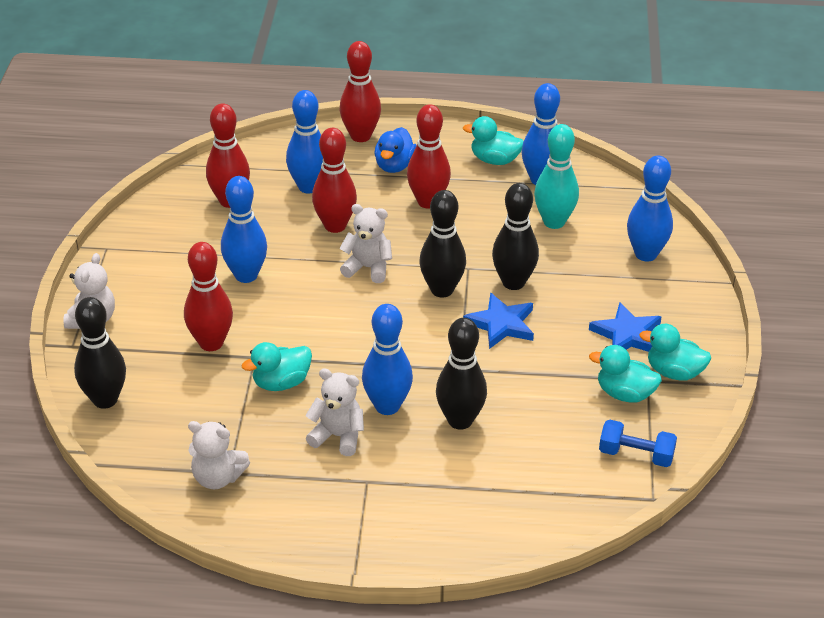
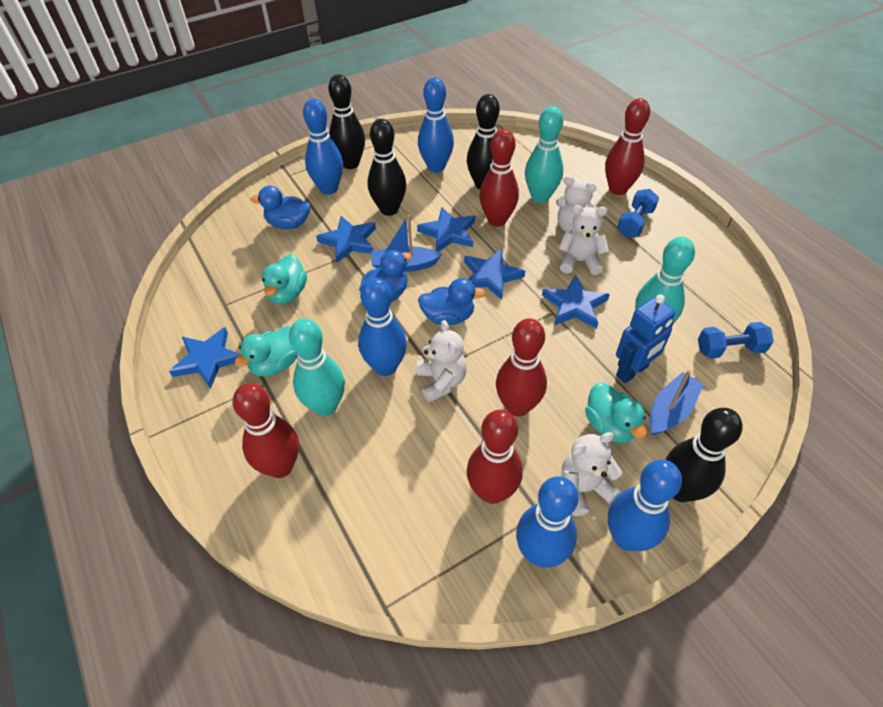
blue boat: 0 -> 2
blue duck: 1 -> 3
blue dumbbell: 1 -> 2
blue robot: 0 -> 1
blue star: 2 -> 5
turquoise bowling pin: 1 -> 3
turquoise duck: 4 -> 3

